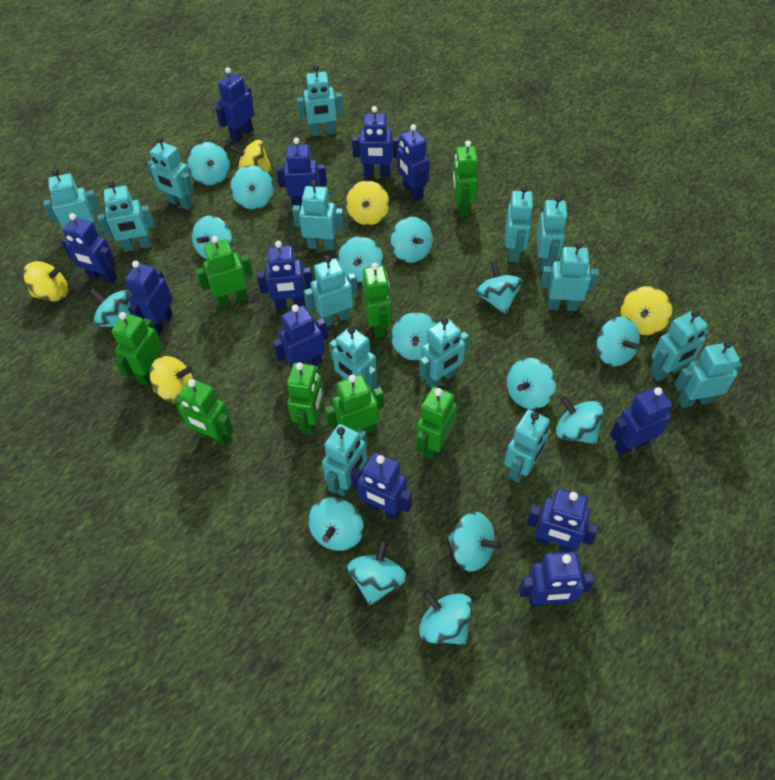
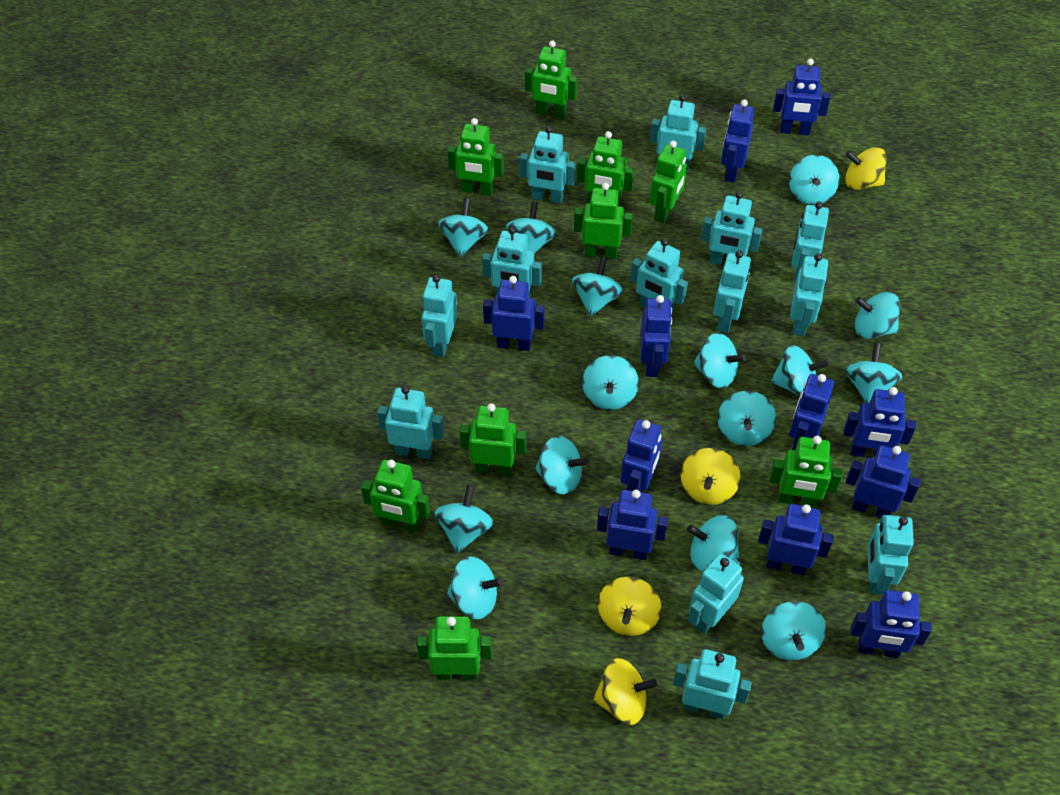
blue robot: 12 -> 11
green robot: 8 -> 9
turquoise robot: 15 -> 13
yellow spinning top: 5 -> 4

